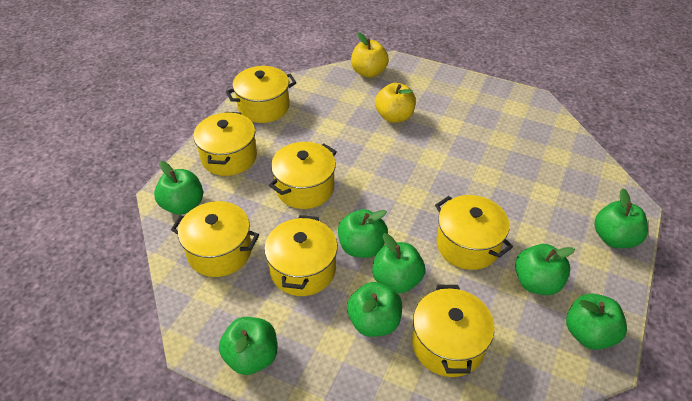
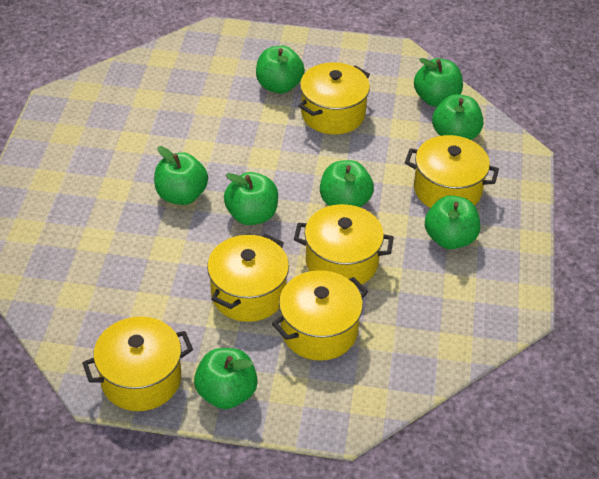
yellow apple: 2 -> 0
yellow pot: 7 -> 6

